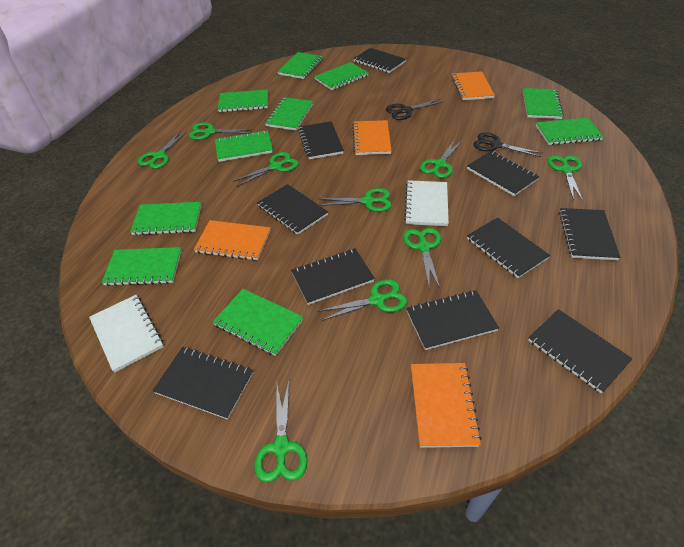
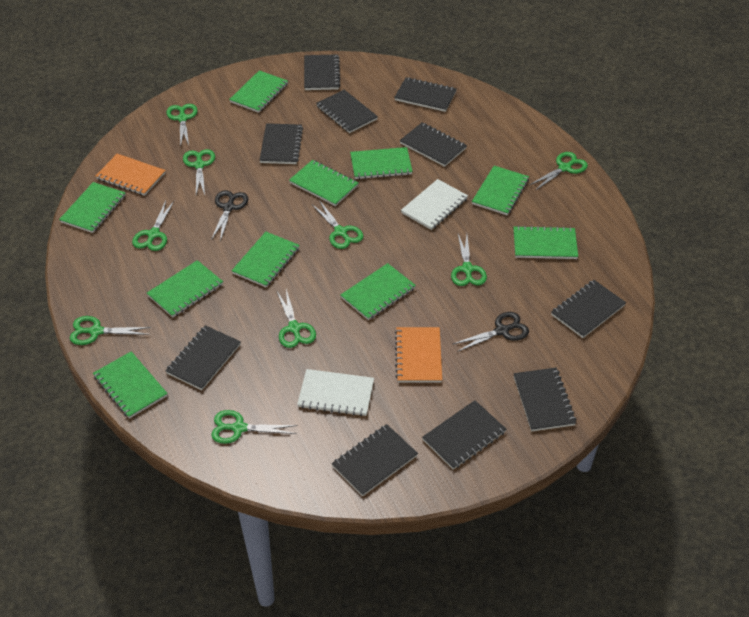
orange notebook: 4 -> 2

